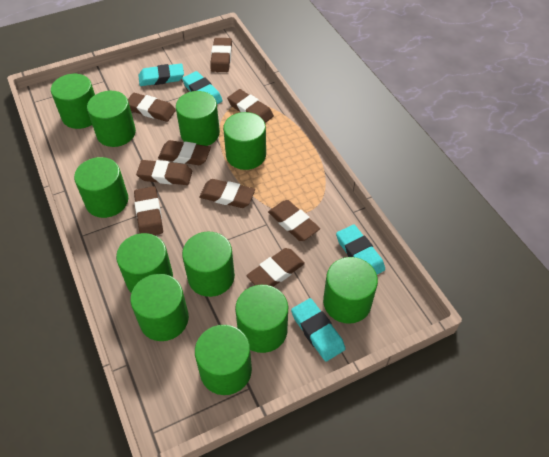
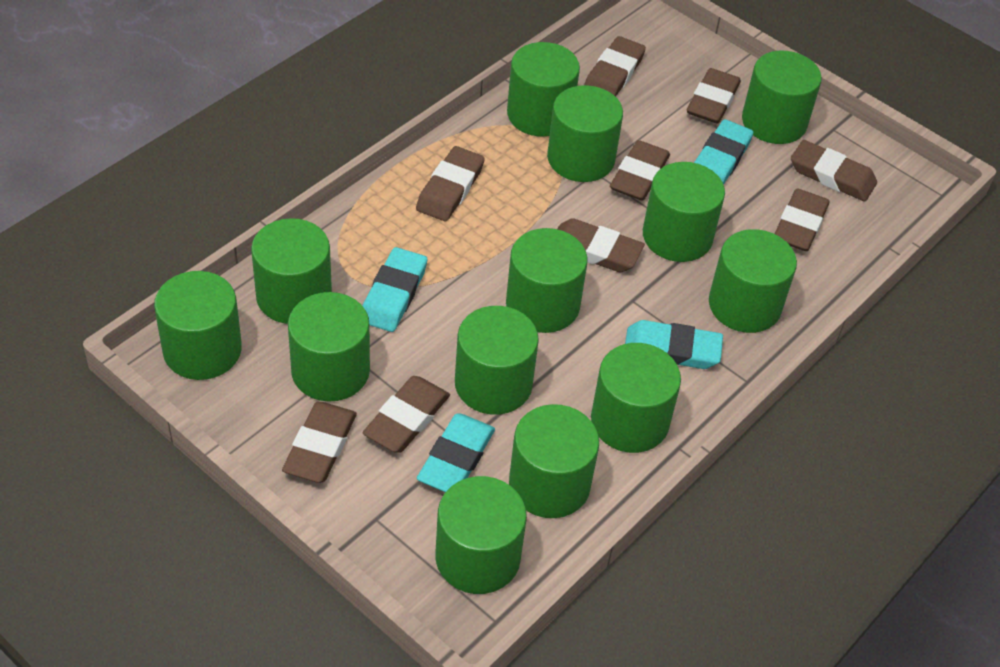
green cylinder: 11 -> 13

